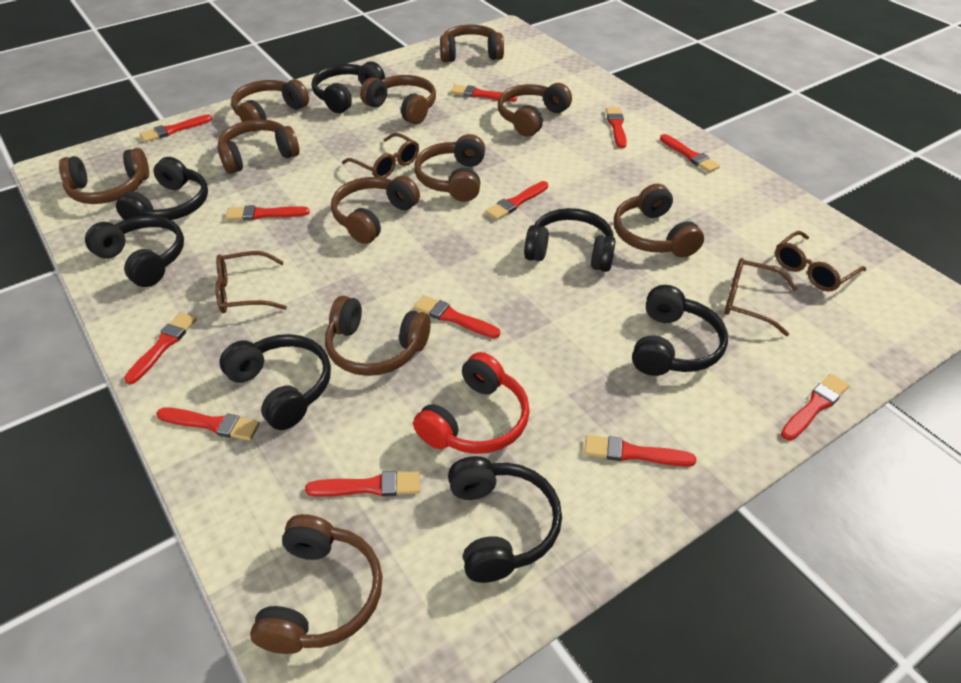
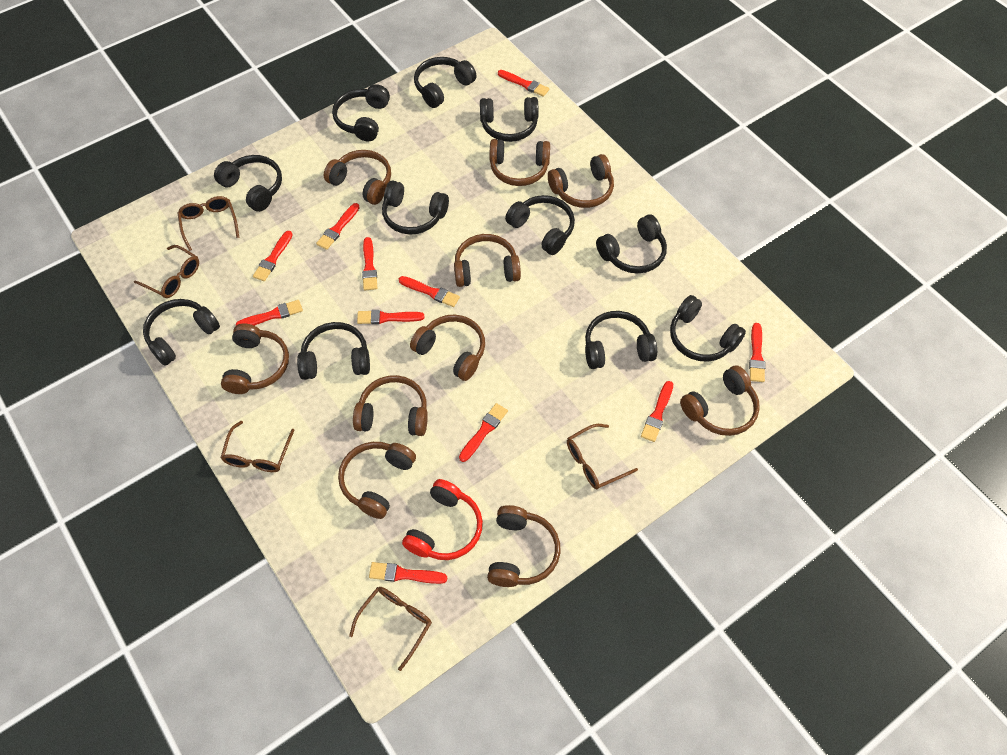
black headphones: 7 -> 11
brown glasses: 4 -> 5
brown headphones: 11 -> 10
red brush: 12 -> 11

